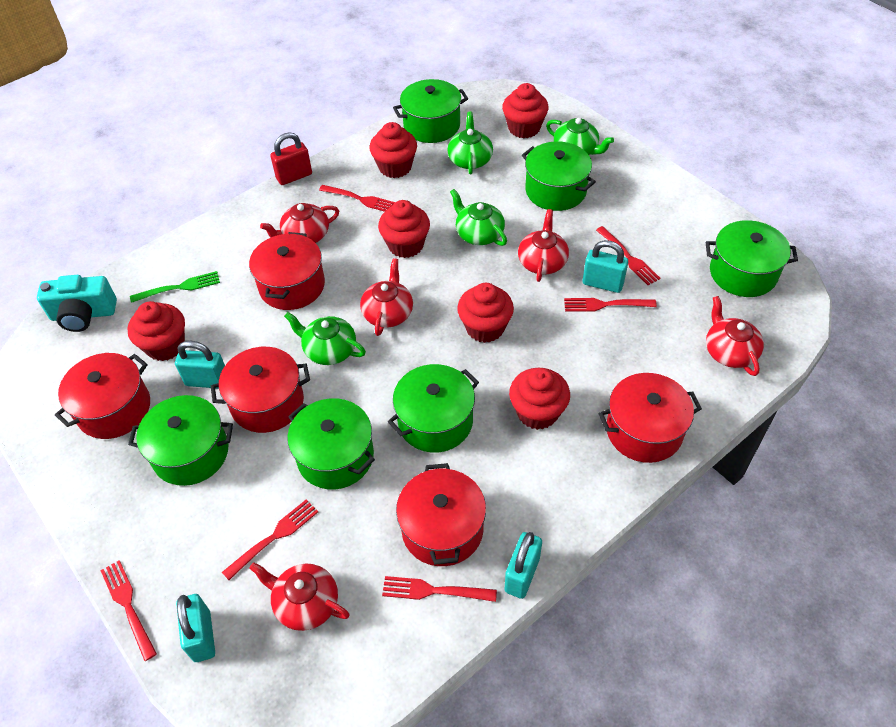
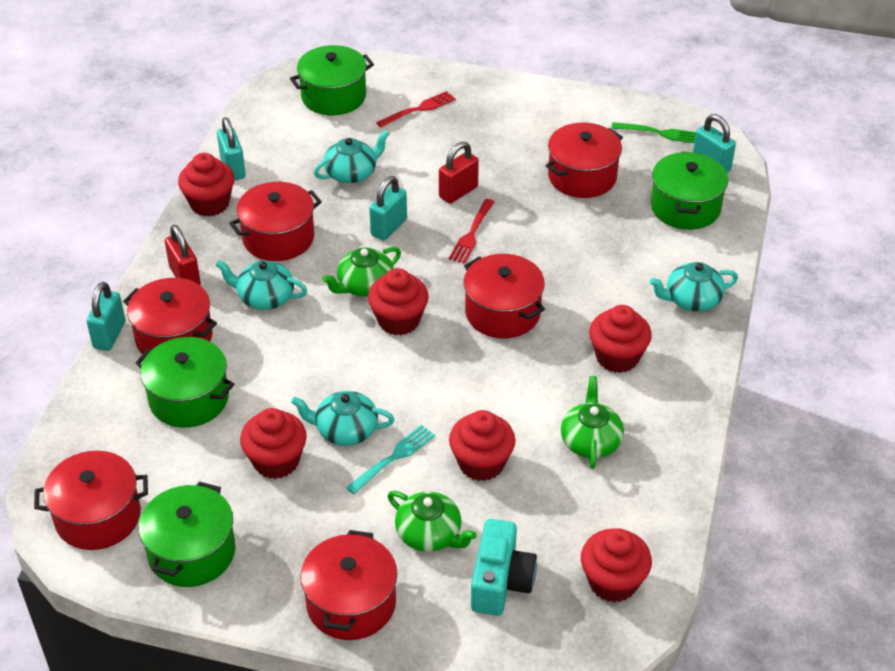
green pot: 6 -> 4
green teapot: 4 -> 3
red fork: 6 -> 2
red padlock: 1 -> 2
red pot: 5 -> 6
red teapot: 5 -> 0
turquoise fork: 0 -> 1
turquoise teapot: 0 -> 4

